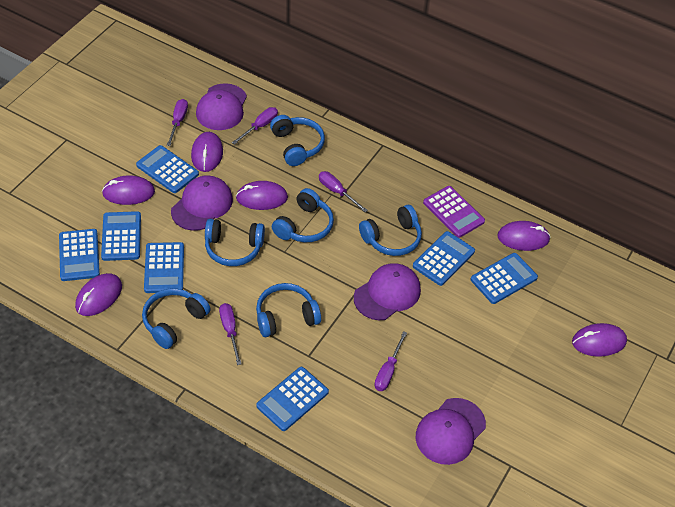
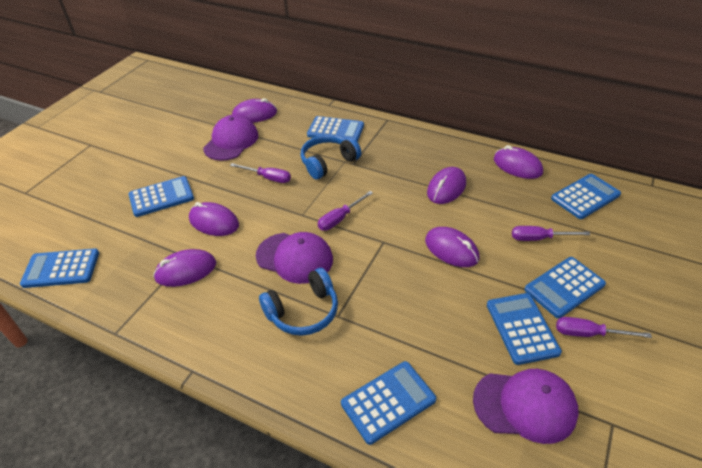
blue headphones: 6 -> 2
purple calculator: 1 -> 0
purple cap: 4 -> 3
purple screwdriver: 5 -> 4

